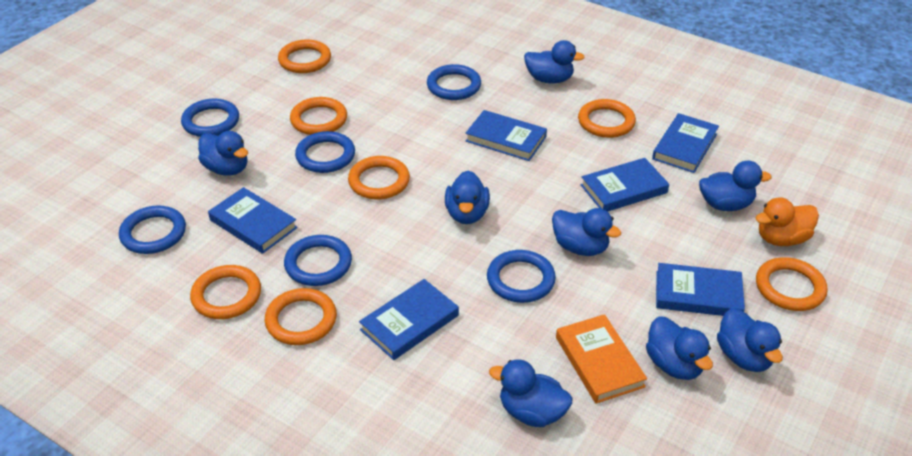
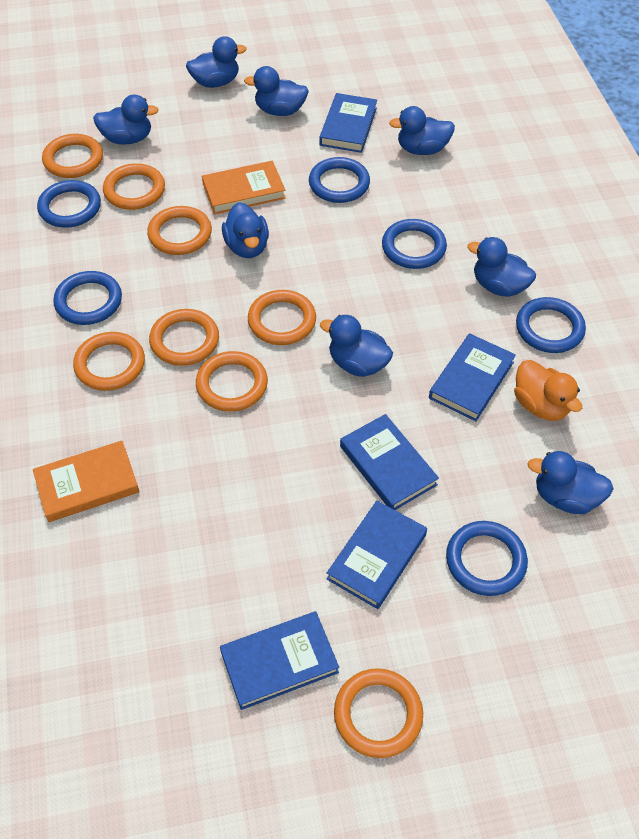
blue book: 6 -> 5
orange book: 1 -> 2
orange ring: 7 -> 8

